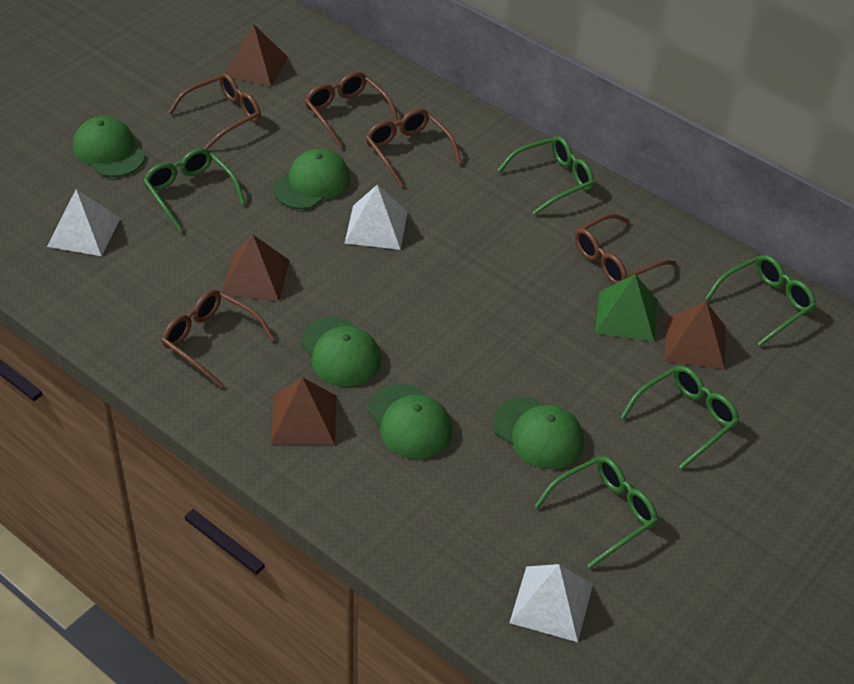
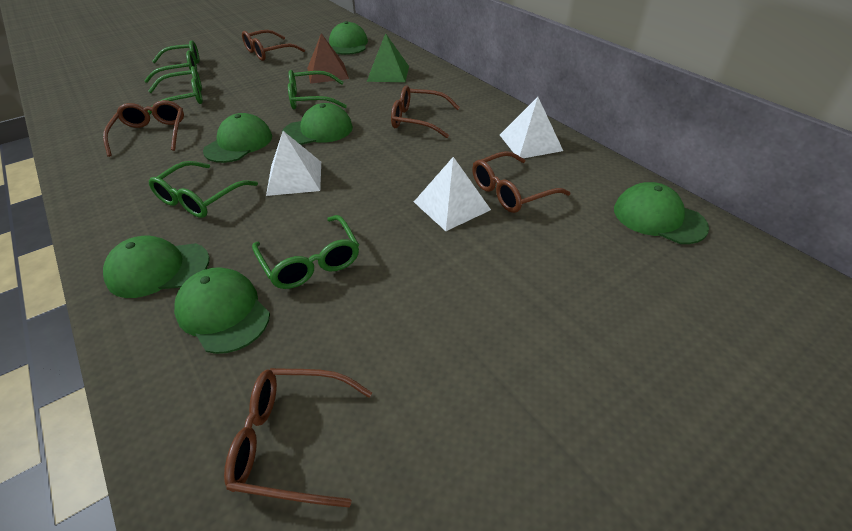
brown pyramid: 4 -> 1
green cap: 5 -> 6

